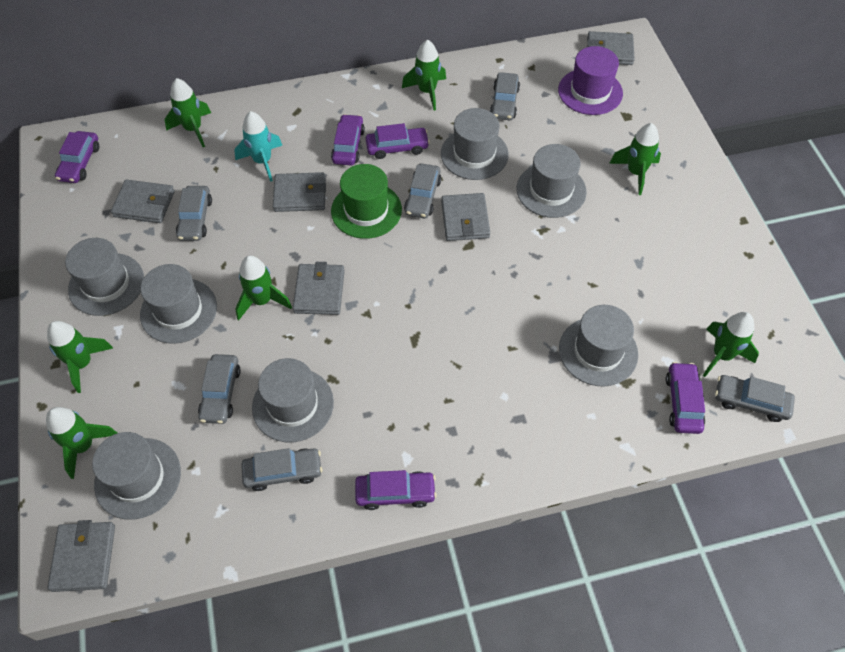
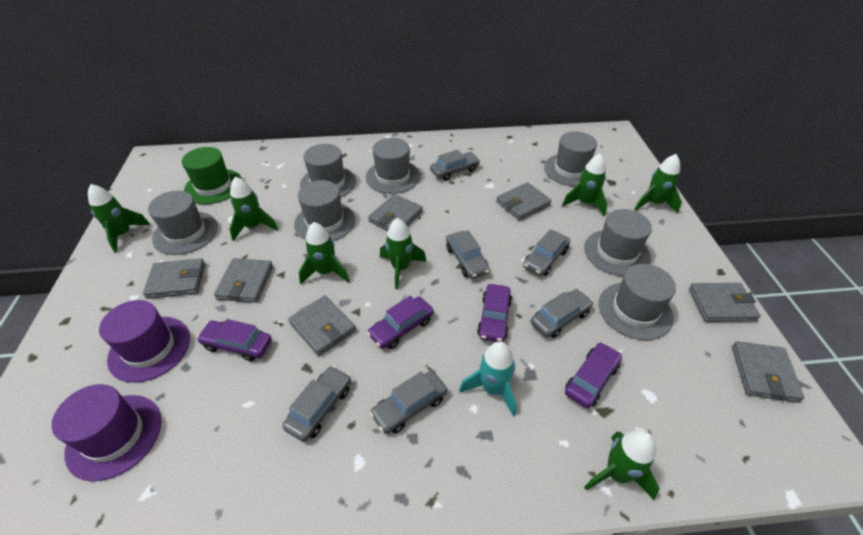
grey wallet: 6 -> 7
purple car: 5 -> 4
purple hat: 1 -> 2

